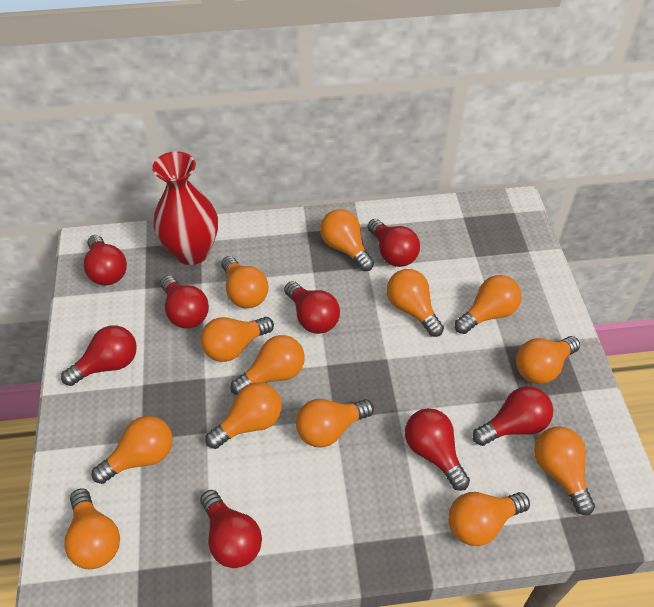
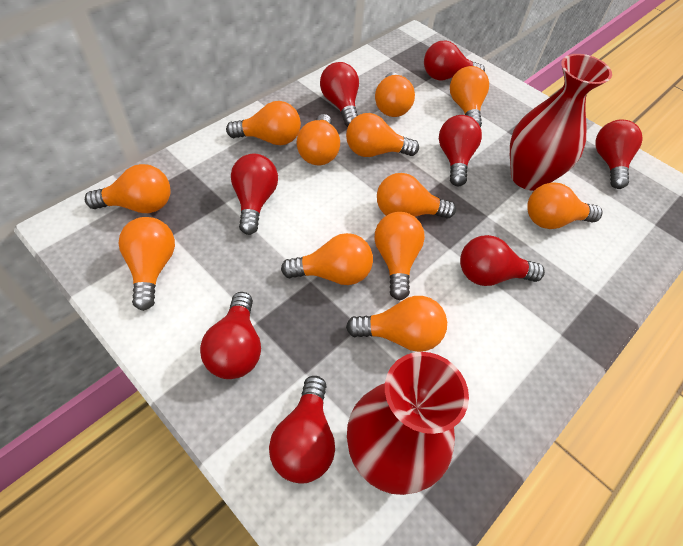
orange light bulb: 13 -> 12
red vase: 1 -> 2

